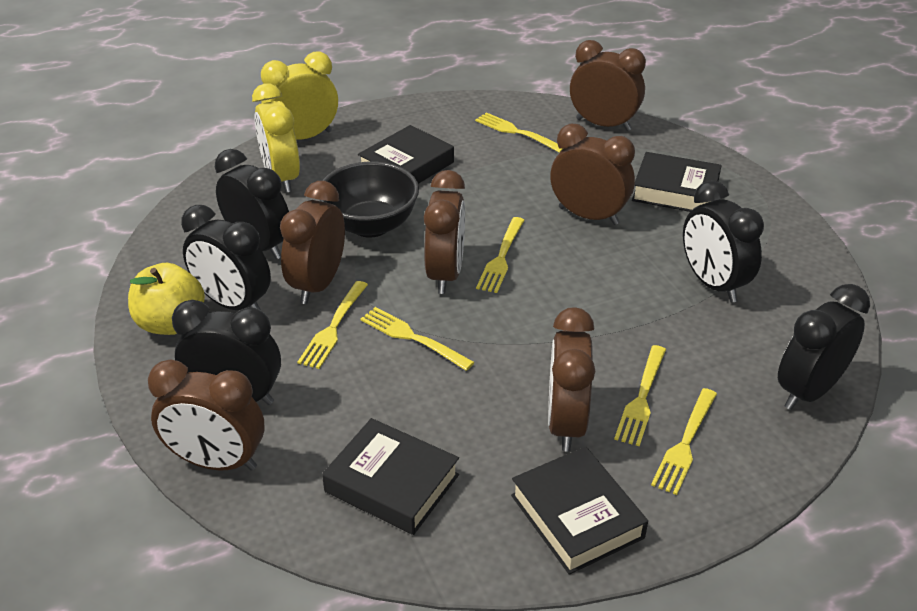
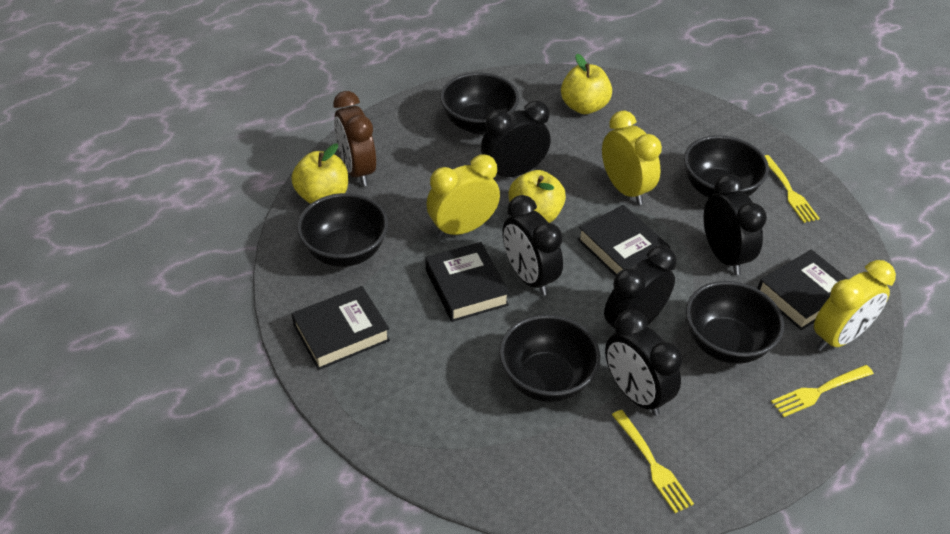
black bowl: 1 -> 5
brown clock: 6 -> 1
yellow apple: 1 -> 3
yellow clock: 2 -> 3
yellow fork: 6 -> 3

